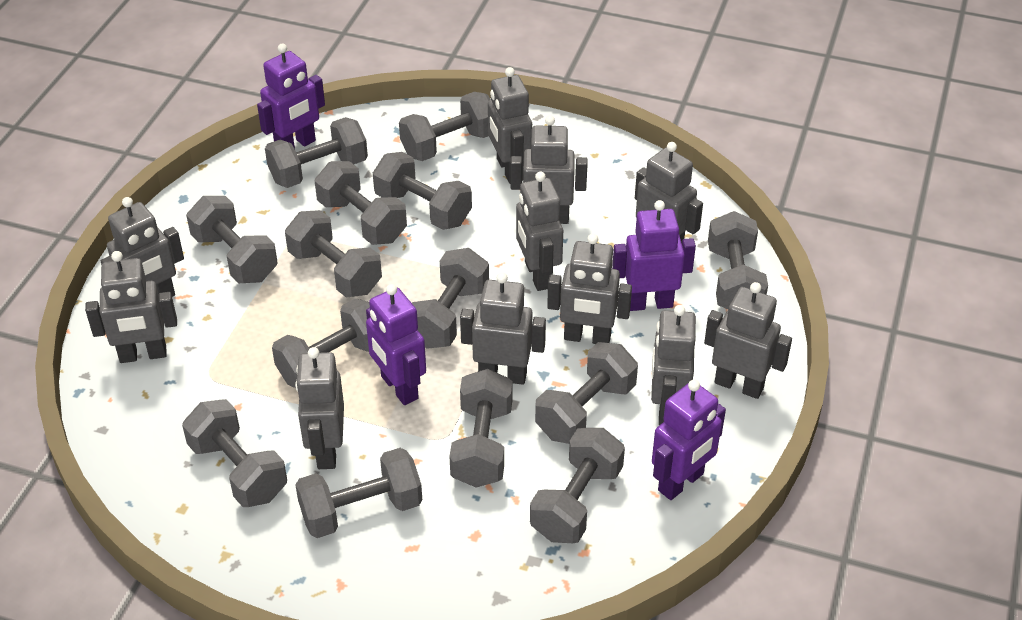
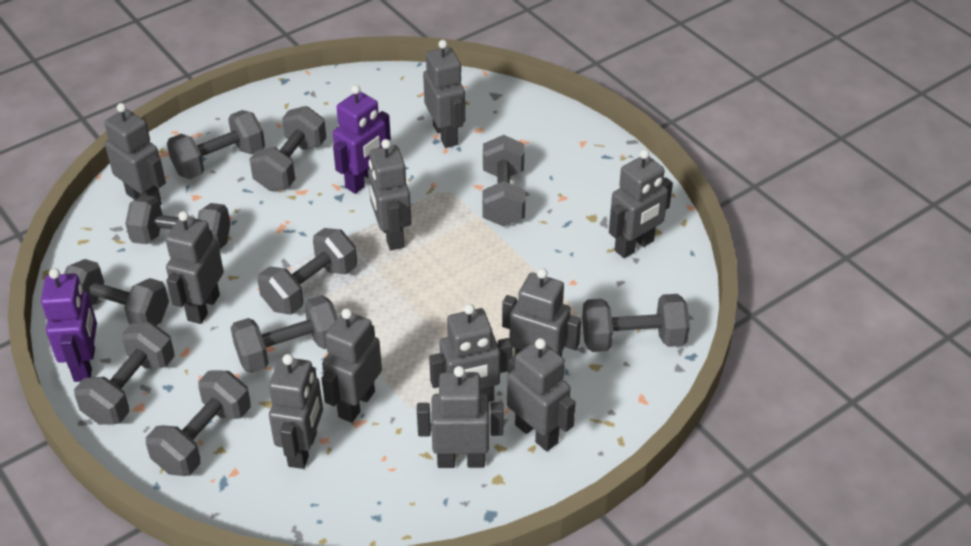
grey dumbbell: 14 -> 10
purple robot: 4 -> 2

